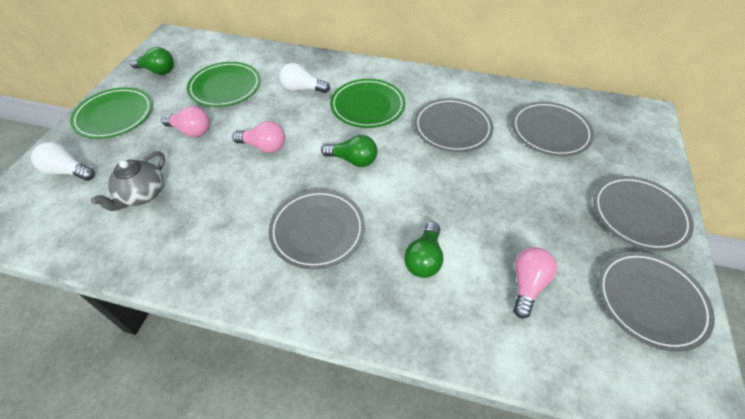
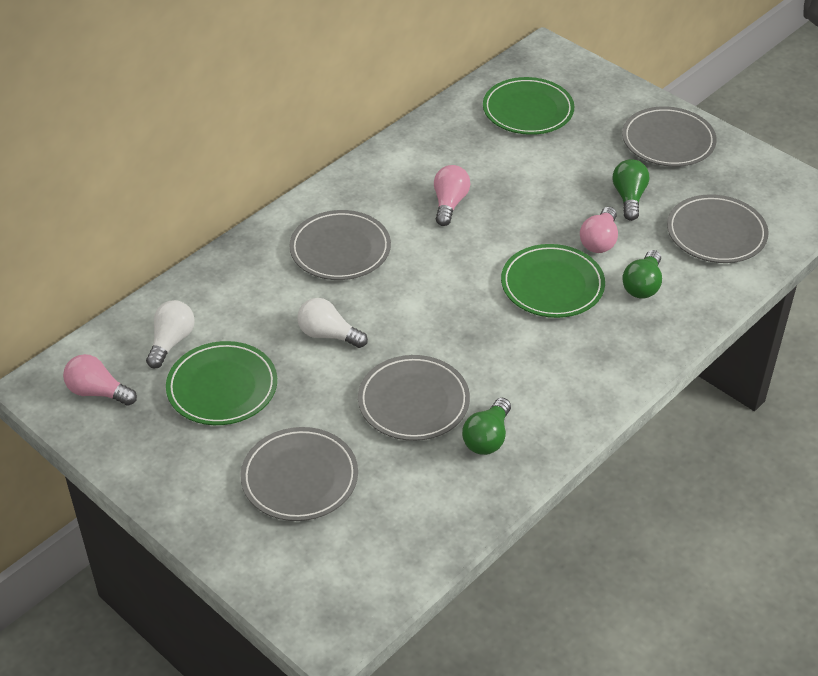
grey teapot: 1 -> 0

